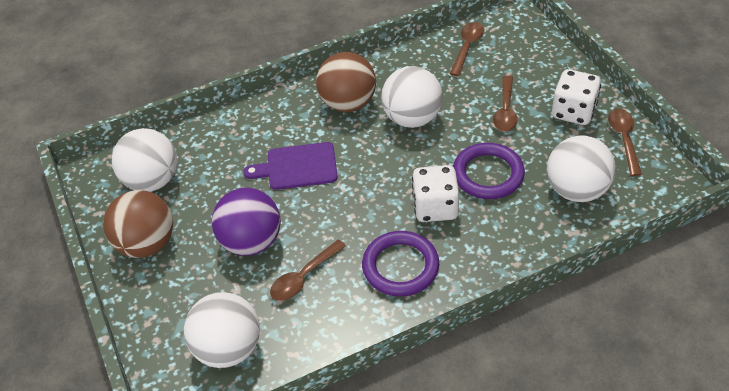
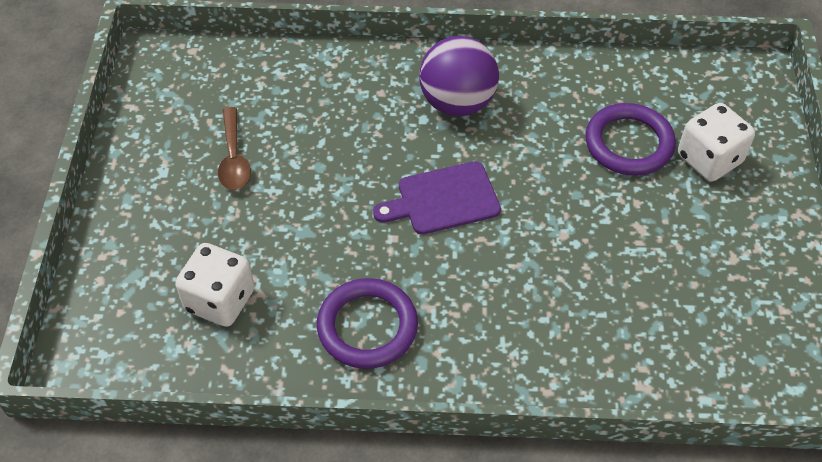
brown ball: 2 -> 0
brown spoon: 4 -> 1
white ball: 4 -> 0

